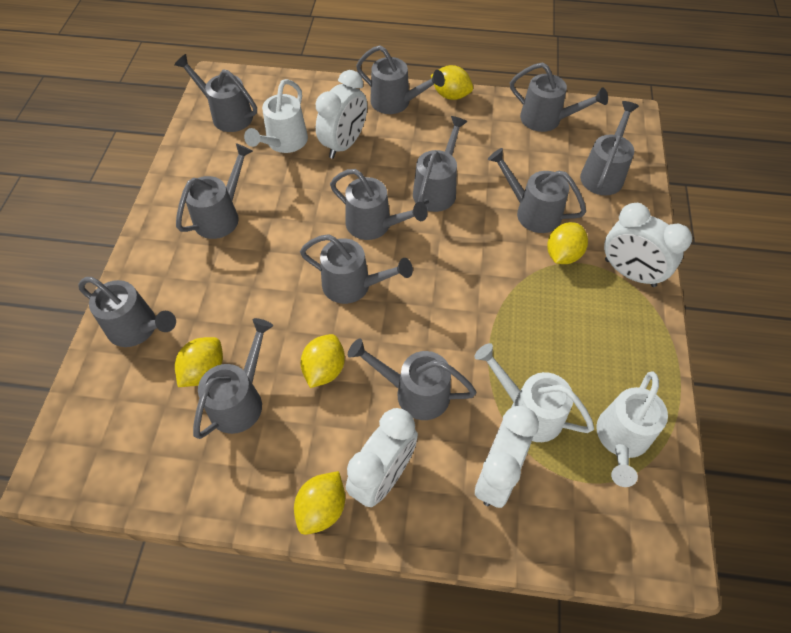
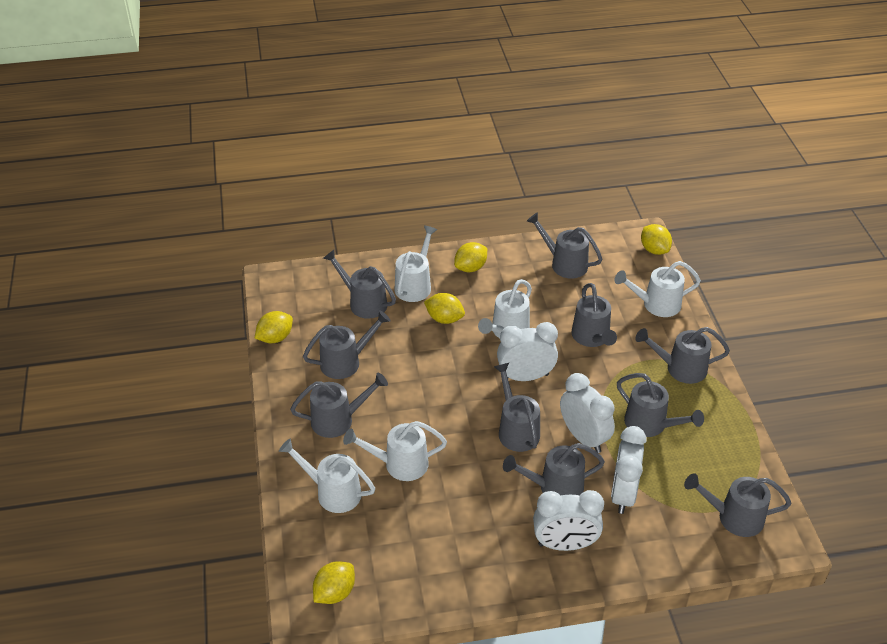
grey watering can: 12 -> 10
white watering can: 3 -> 5

